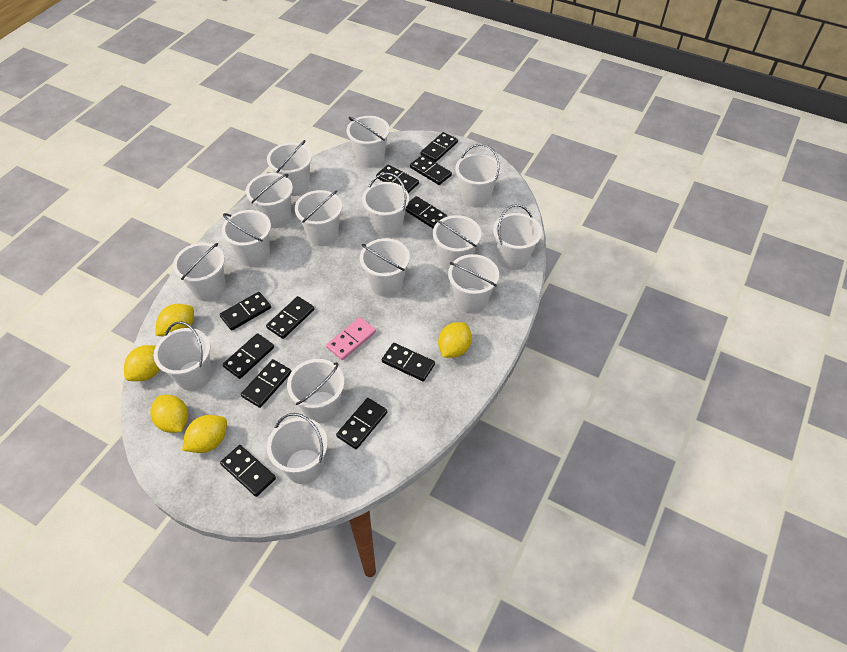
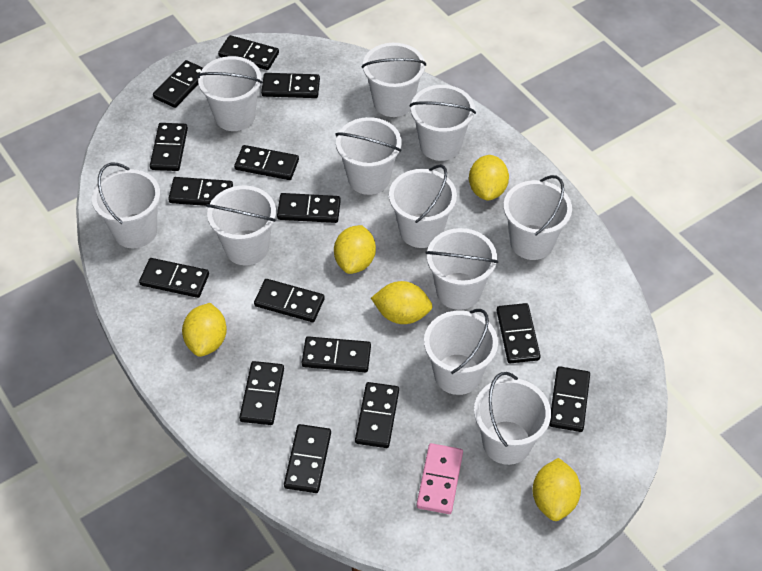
black domino: 11 -> 15
white bucket: 15 -> 11

